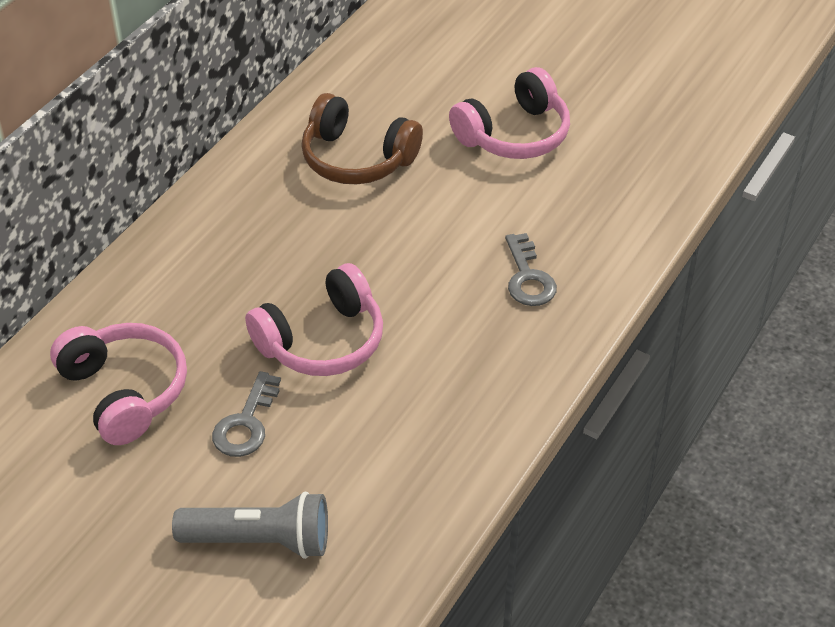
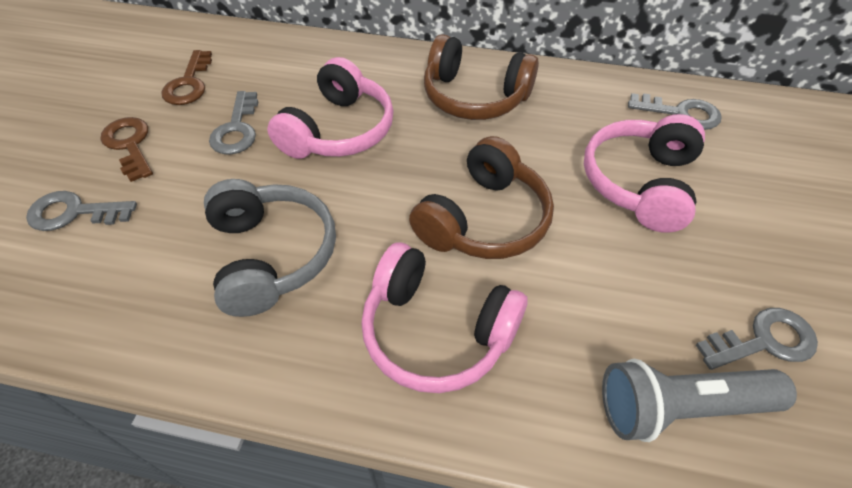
brown headphones: 1 -> 2
brown key: 0 -> 2
grey headphones: 0 -> 1
grey key: 2 -> 4

